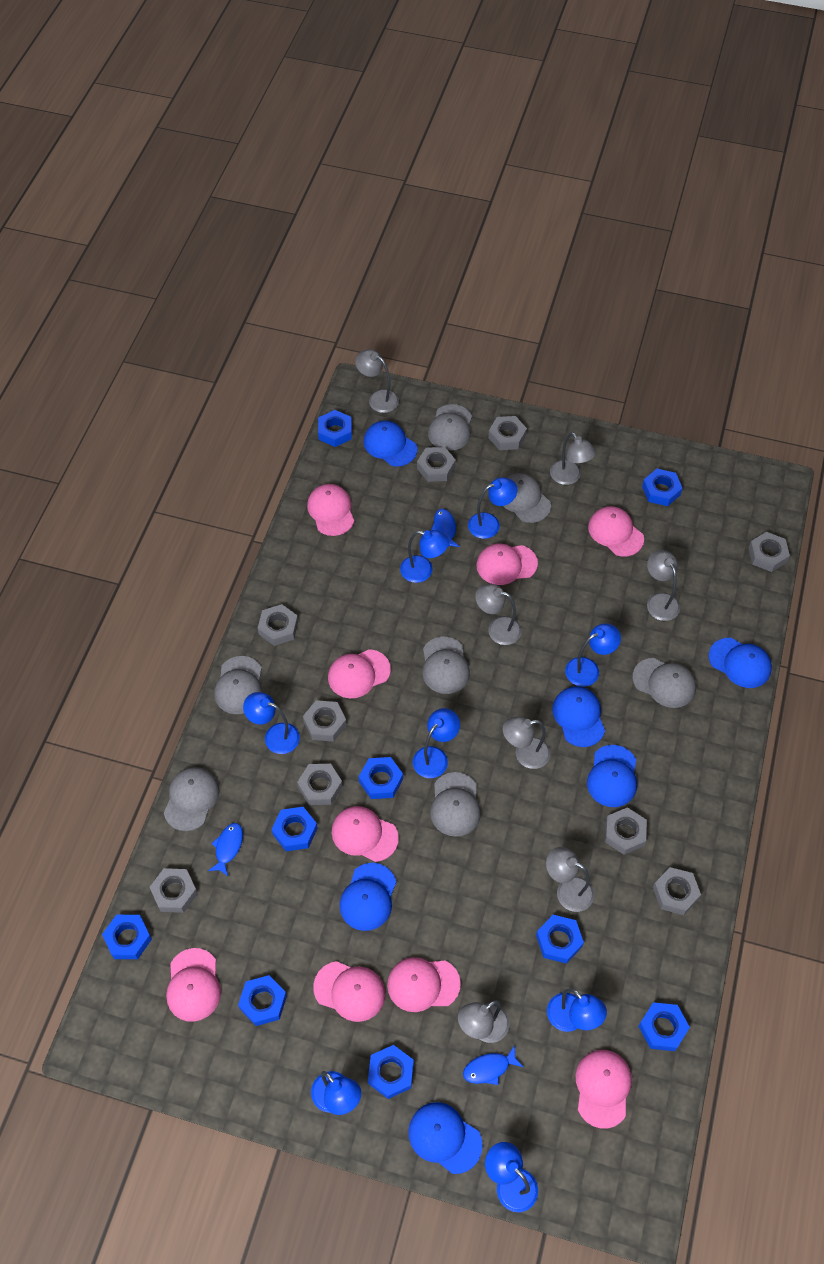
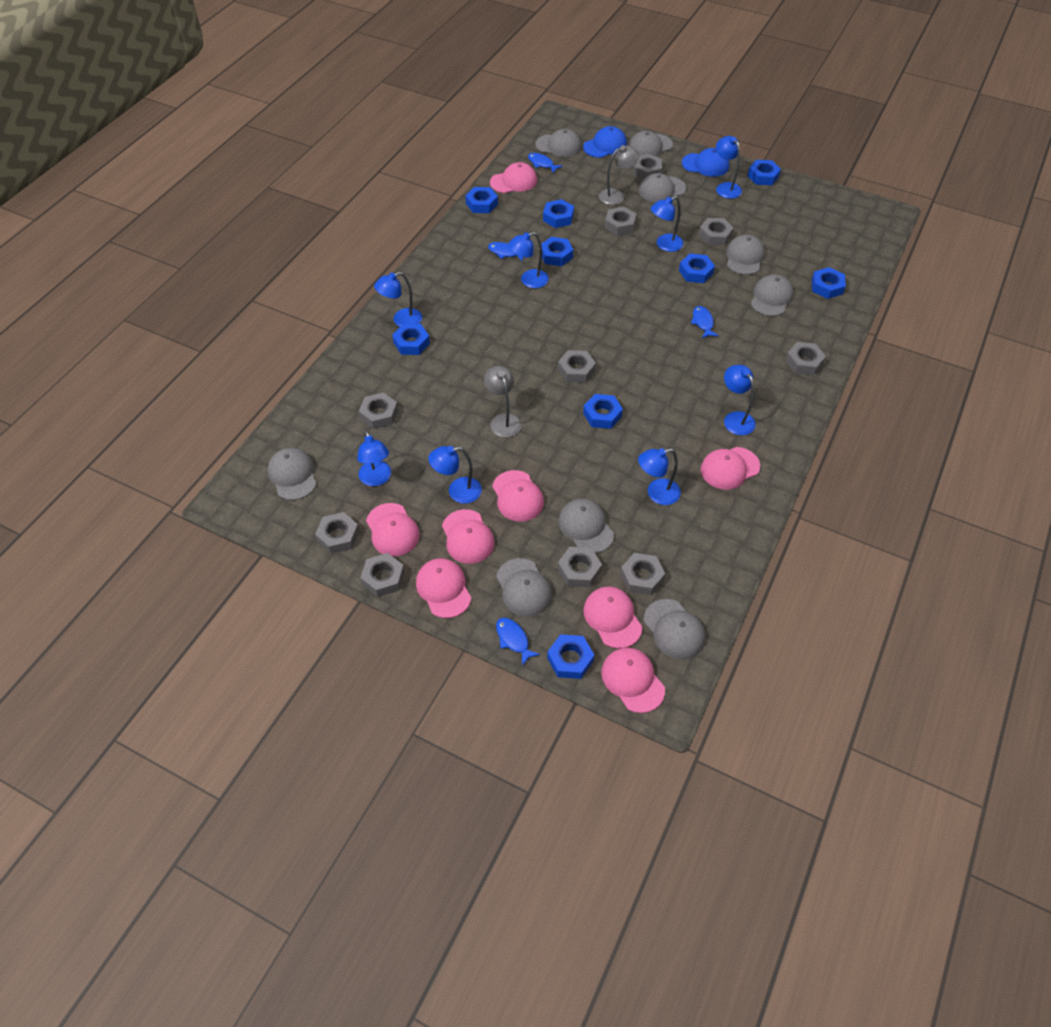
blue cap: 6 -> 2
blue fish: 3 -> 4
grey cap: 7 -> 9
grey lamp: 7 -> 2
grey nut: 9 -> 10
pink cap: 9 -> 8

